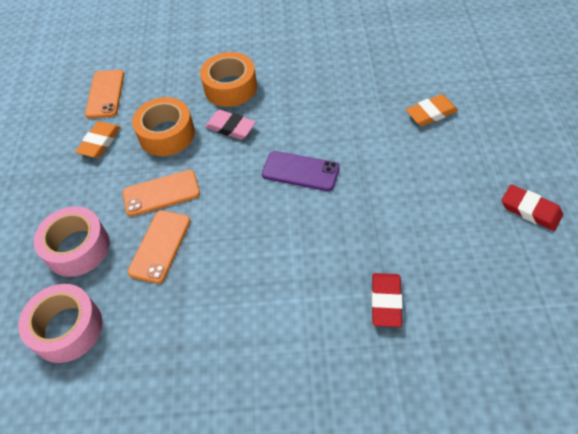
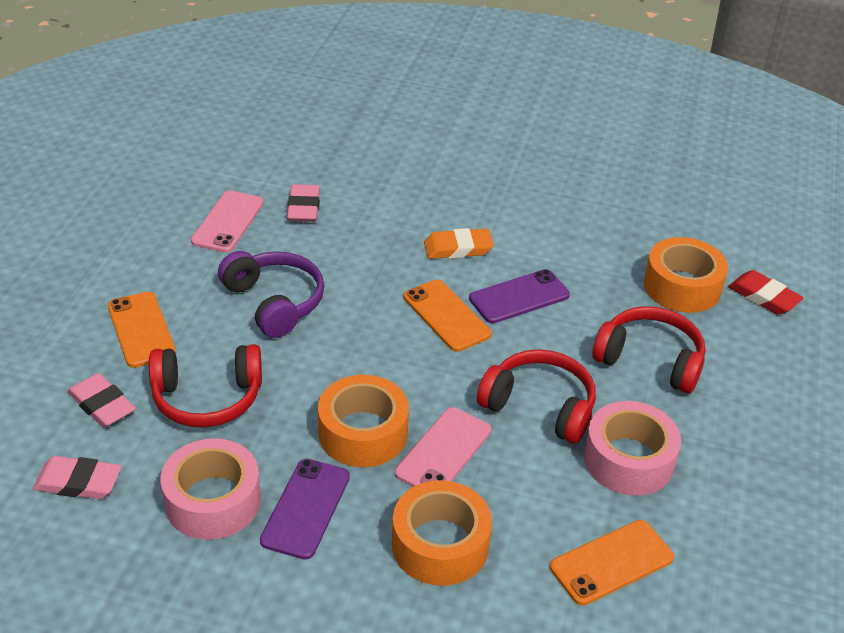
orange eraser: 2 -> 1
orange tape: 2 -> 3
pink eraser: 1 -> 3
pink phone: 0 -> 2
purple headphones: 0 -> 1
purple phone: 1 -> 2
red eraser: 2 -> 1
red headphones: 0 -> 3

